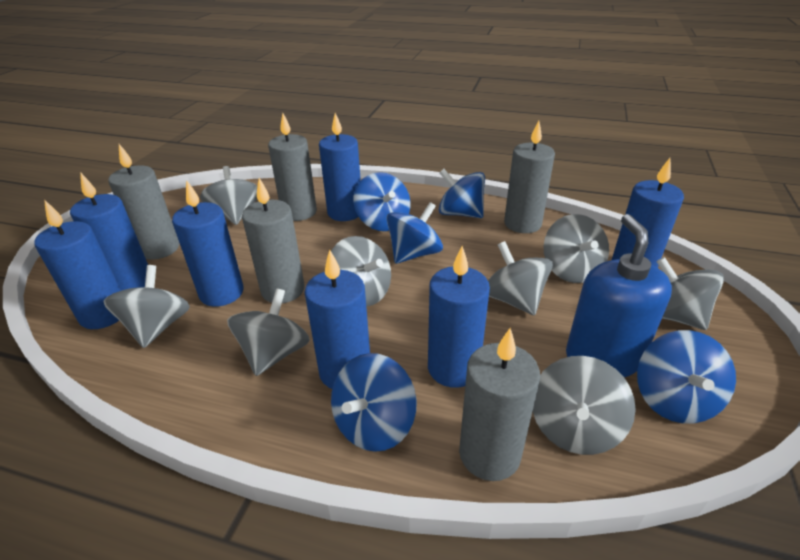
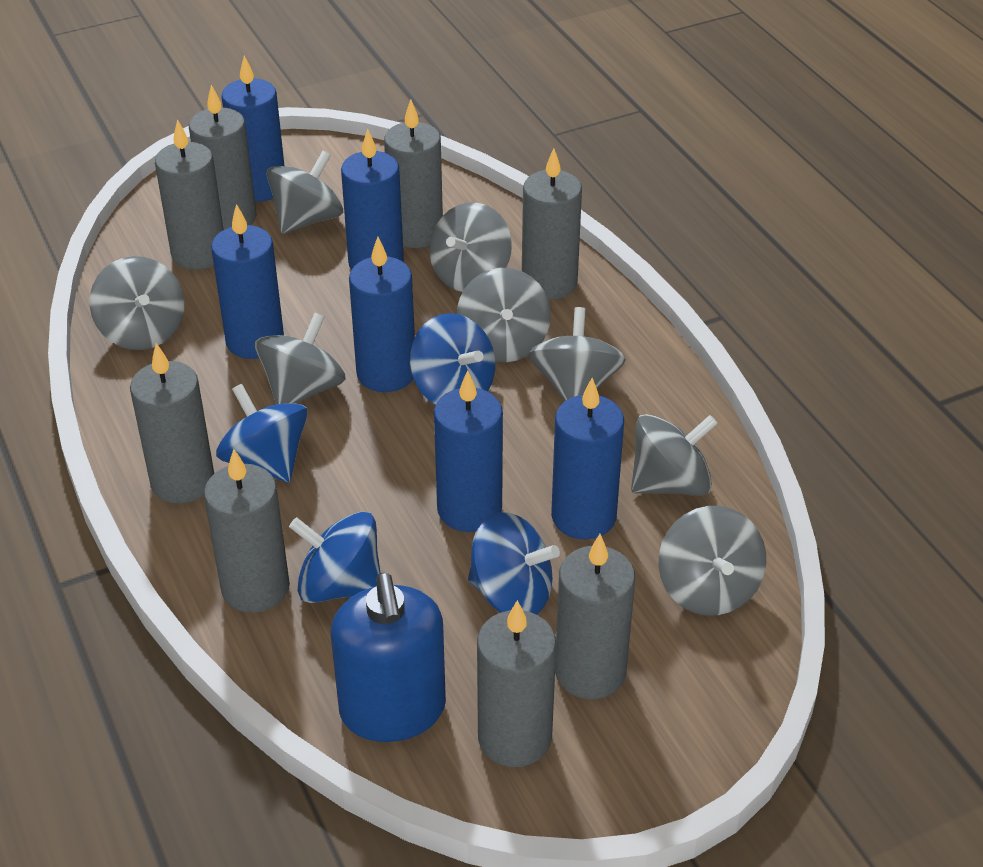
blue candle: 7 -> 6
blue spinning top: 5 -> 4
grey candle: 5 -> 8

